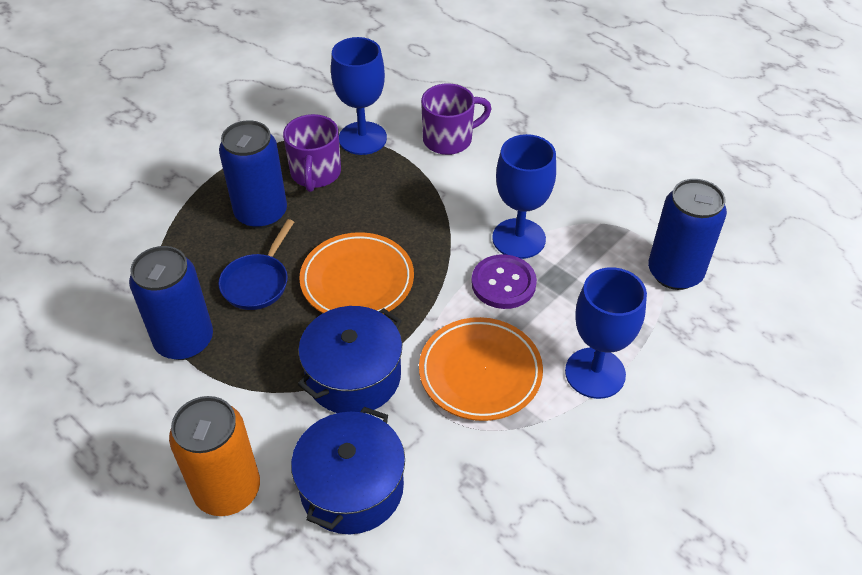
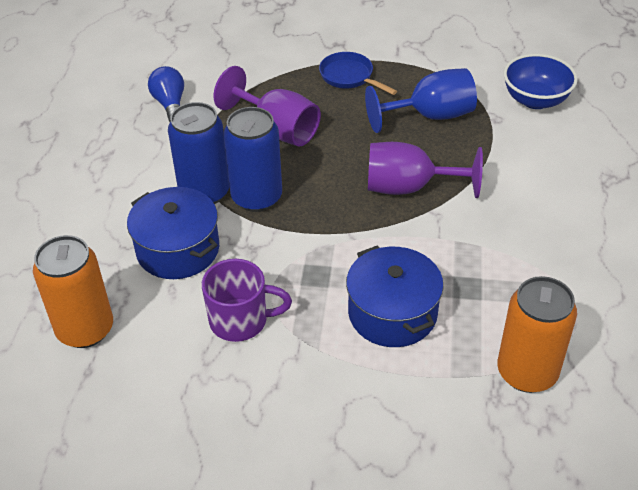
blue bowl: 0 -> 1
blue can: 3 -> 2
blue goblet: 3 -> 1
blue light bulb: 0 -> 1
orange can: 1 -> 2
orange plate: 2 -> 0
purple button: 1 -> 0
purple goblet: 0 -> 2
purple mug: 2 -> 1

